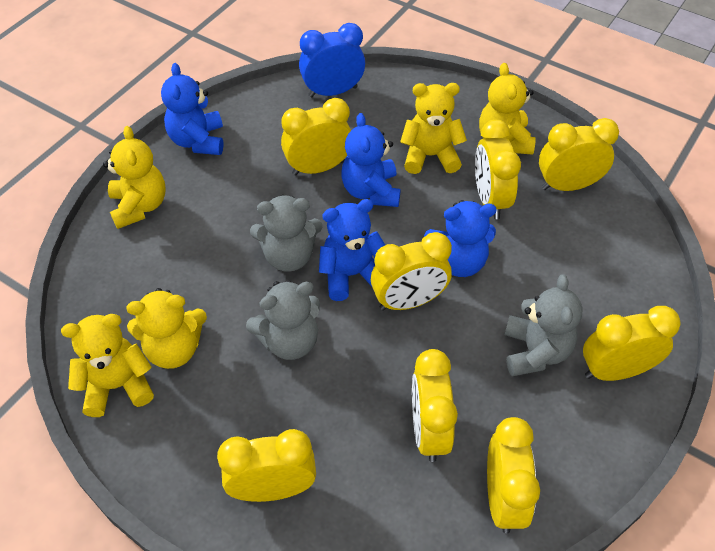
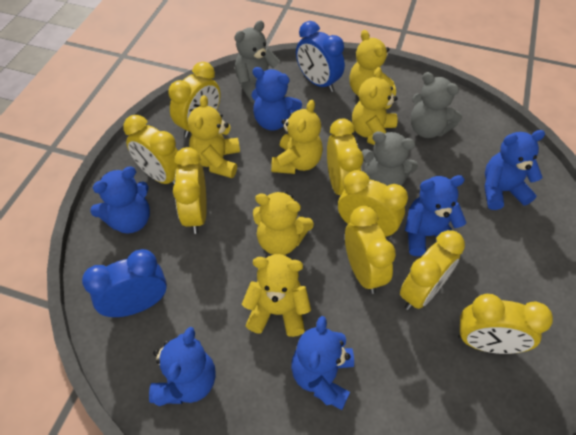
blue clock: 1 -> 2
blue teddy bear: 4 -> 6
yellow teddy bear: 5 -> 6

